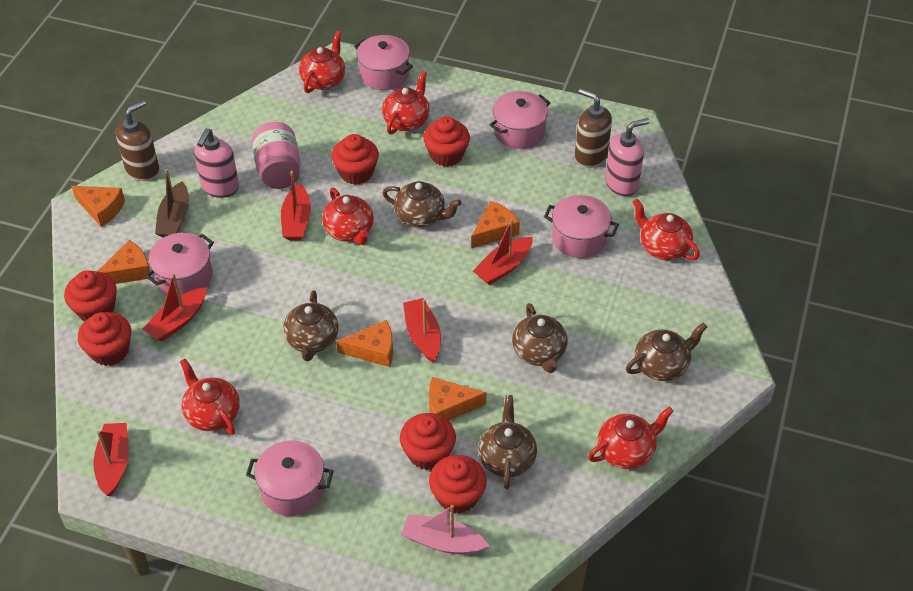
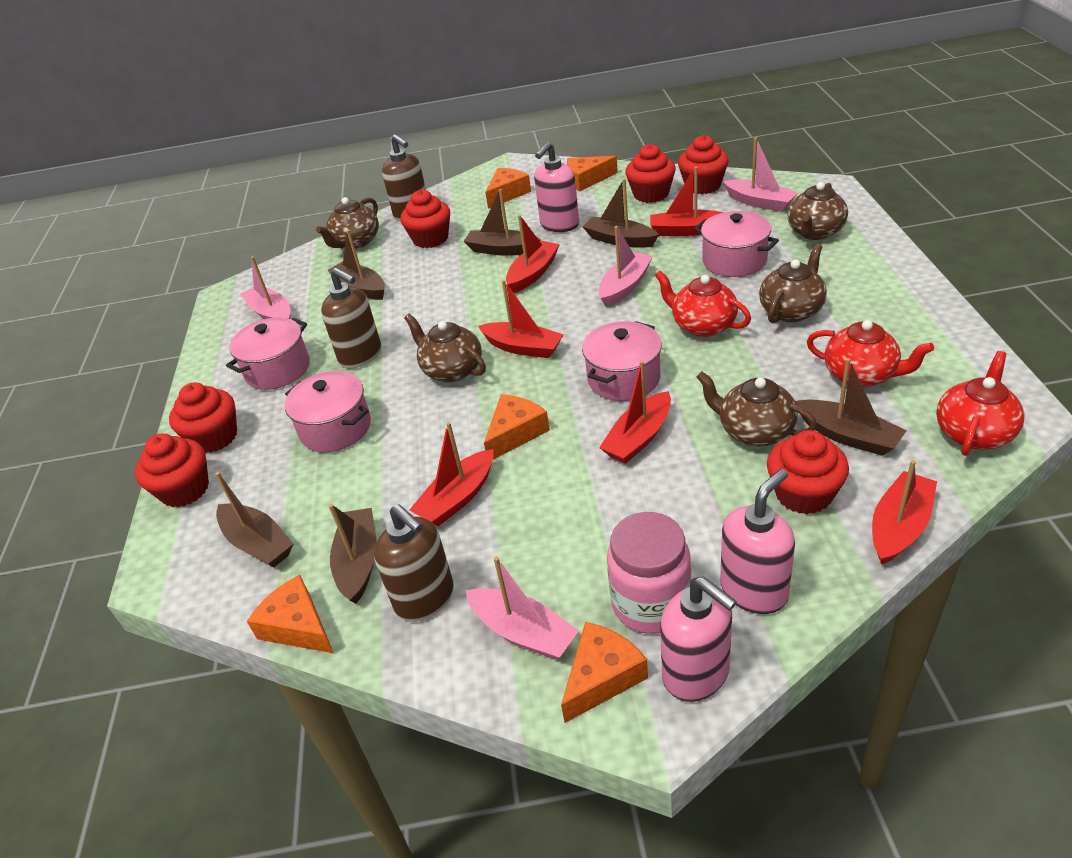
brown boat: 1 -> 6
brown soap dispenser: 2 -> 3
pink boat: 1 -> 4
pink pot: 5 -> 4
pink soap dispenser: 2 -> 3
red boat: 5 -> 6
red teapot: 6 -> 3

